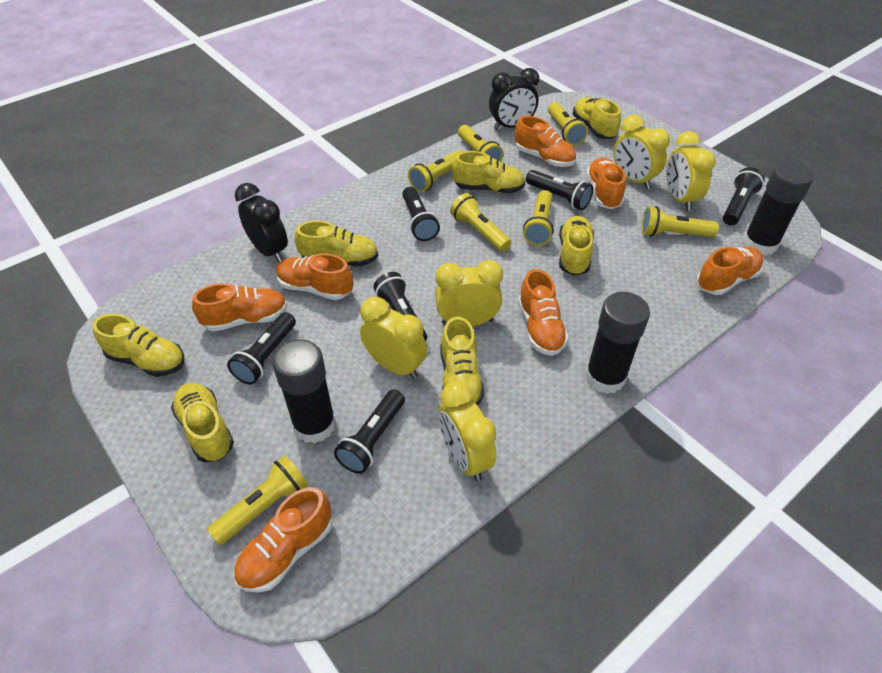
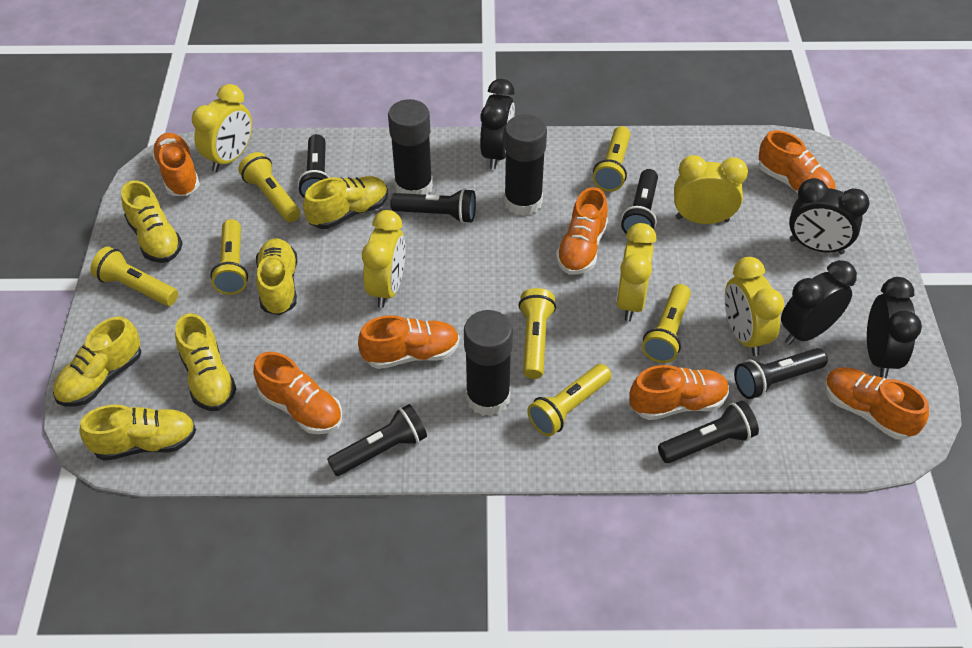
black clock: 2 -> 4
yellow shoe: 7 -> 6

